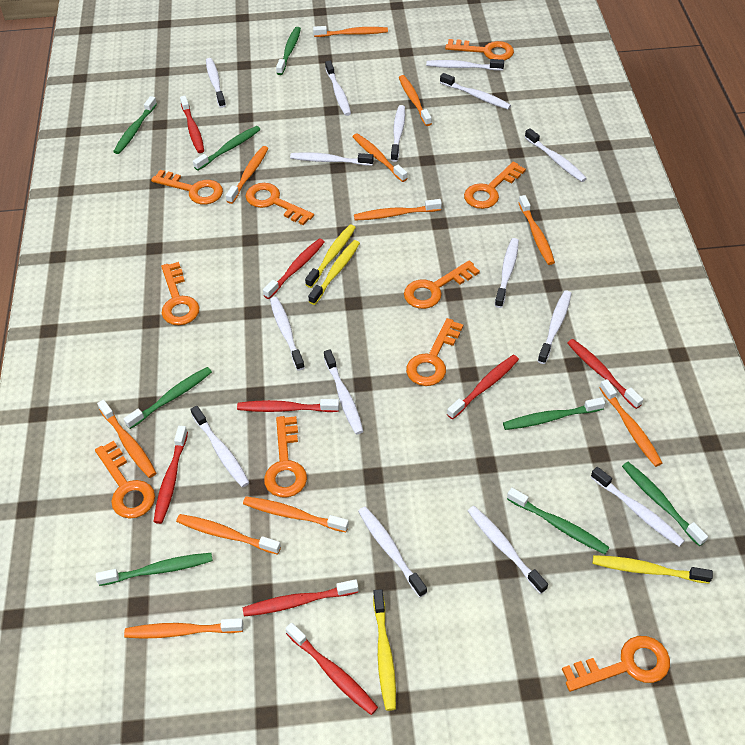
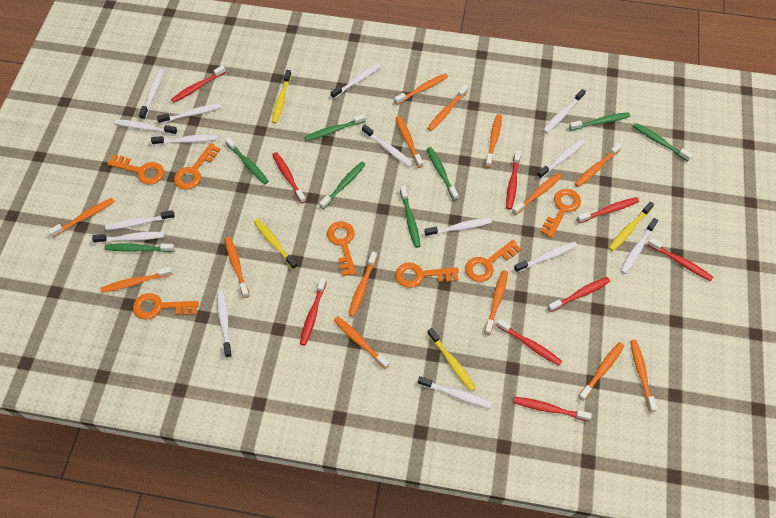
orange key: 10 -> 7
orange toothbrush: 11 -> 14
red toothbrush: 8 -> 9

